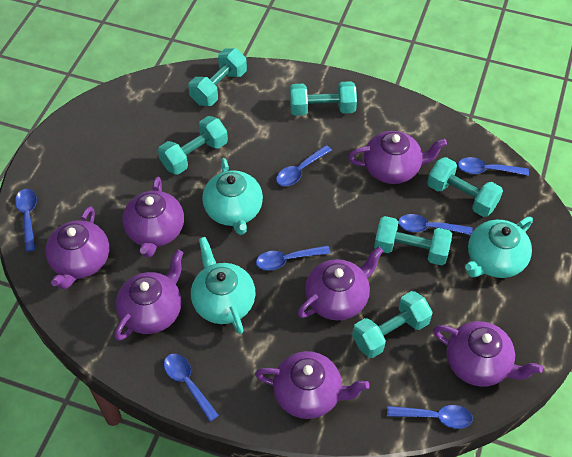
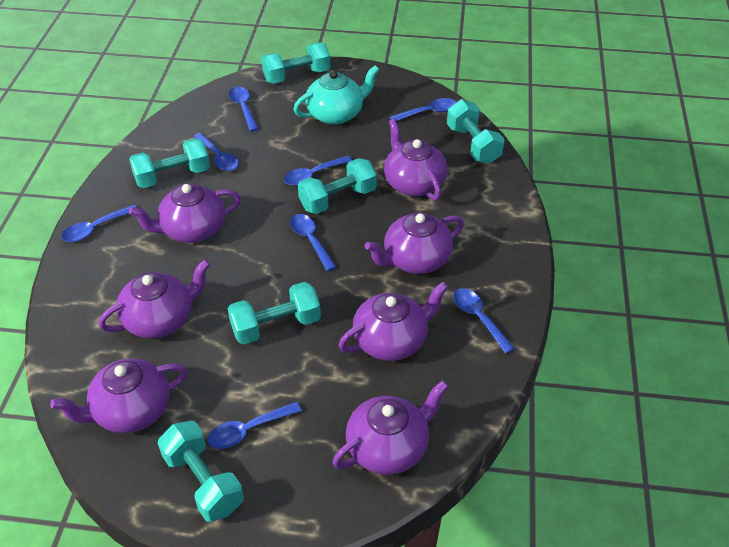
blue spoon: 7 -> 8
turquoise teapot: 3 -> 1

